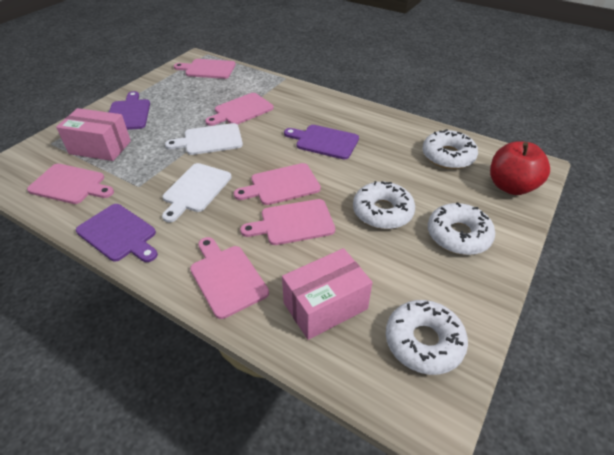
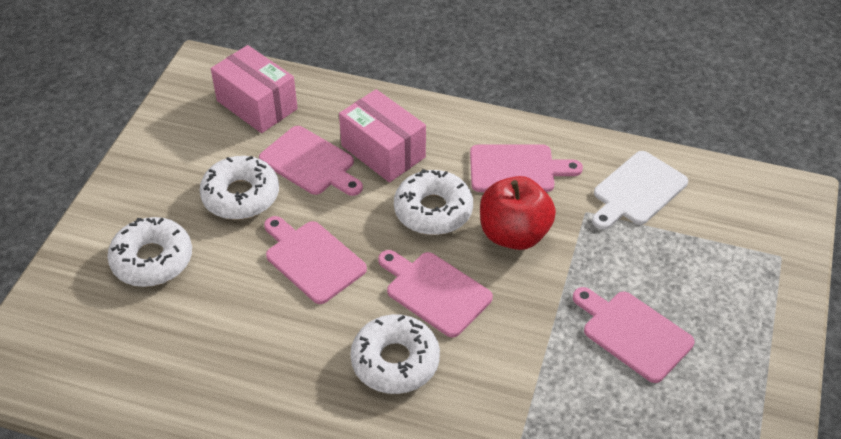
pink cutting board: 6 -> 5
purple cutting board: 3 -> 0
white cutting board: 2 -> 1

